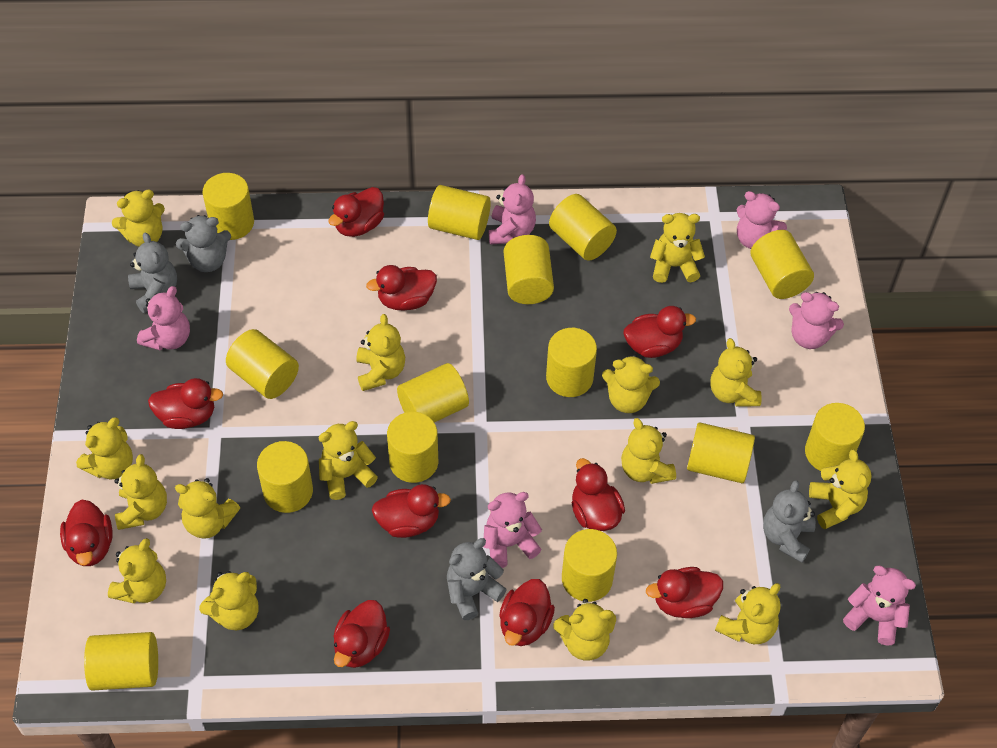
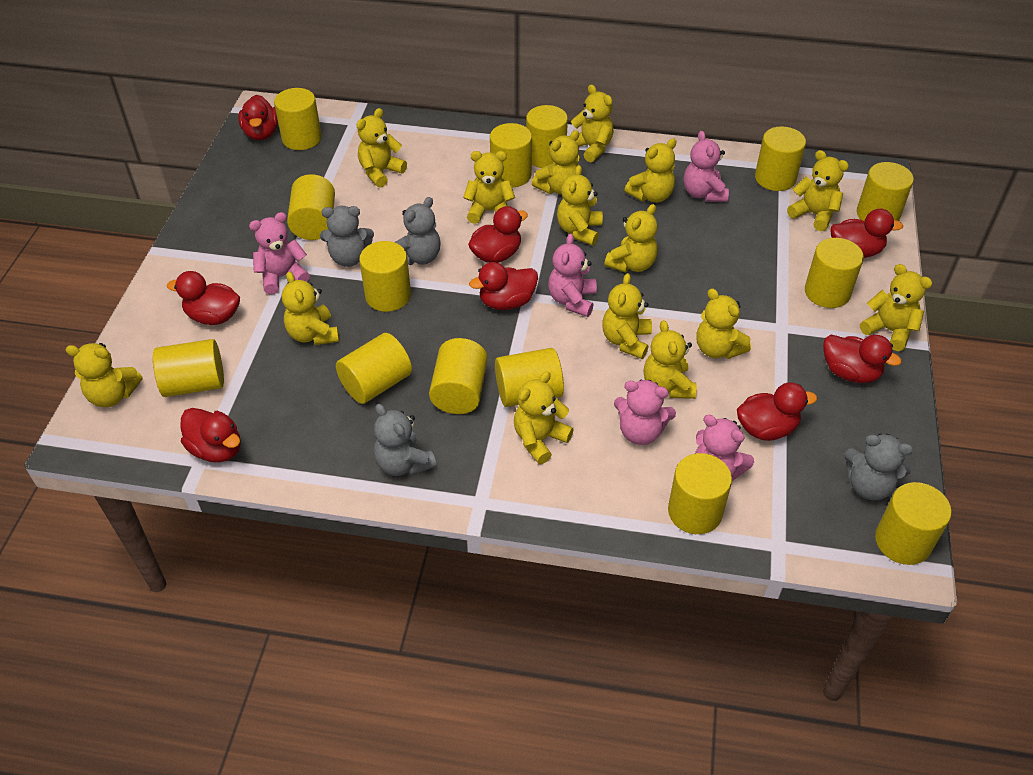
pink teddy bear: 6 -> 5
red duck: 10 -> 8

